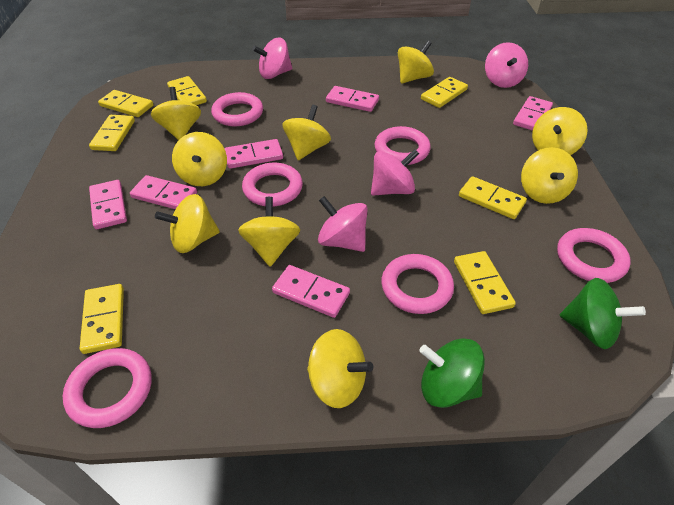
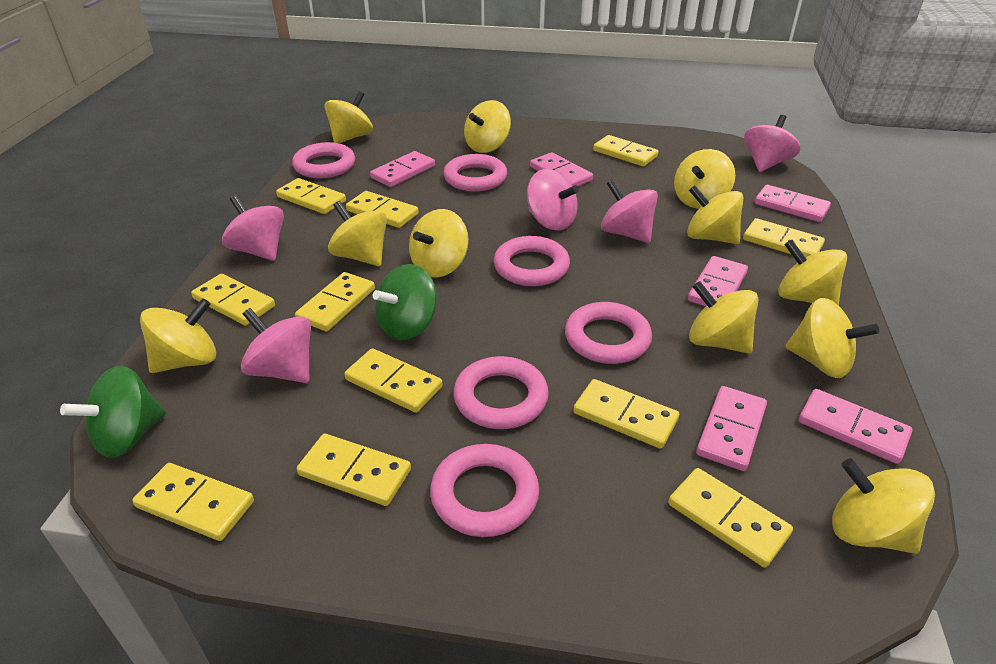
pink spinning top: 4 -> 5
yellow domino: 7 -> 11
yellow spinning top: 9 -> 11

